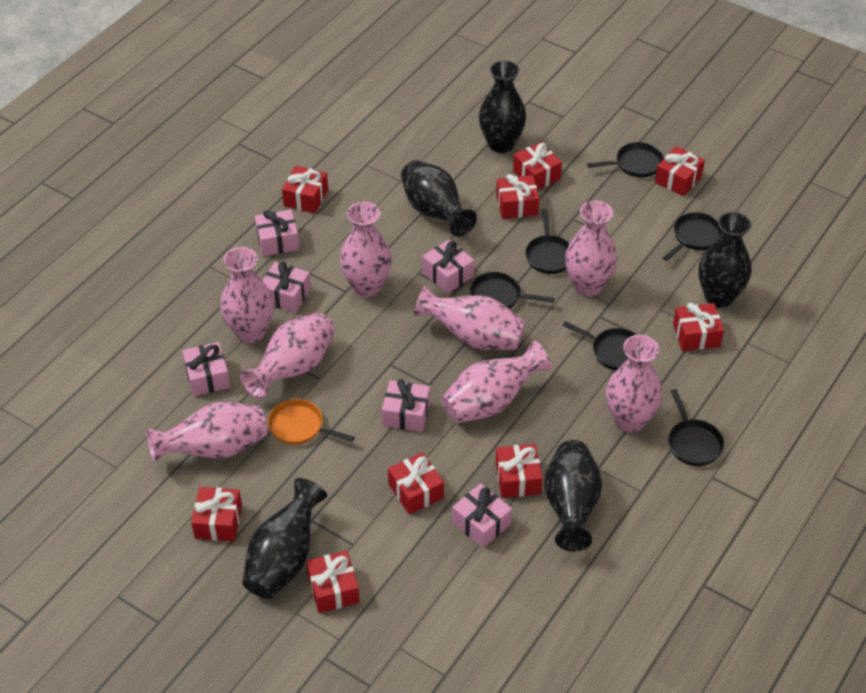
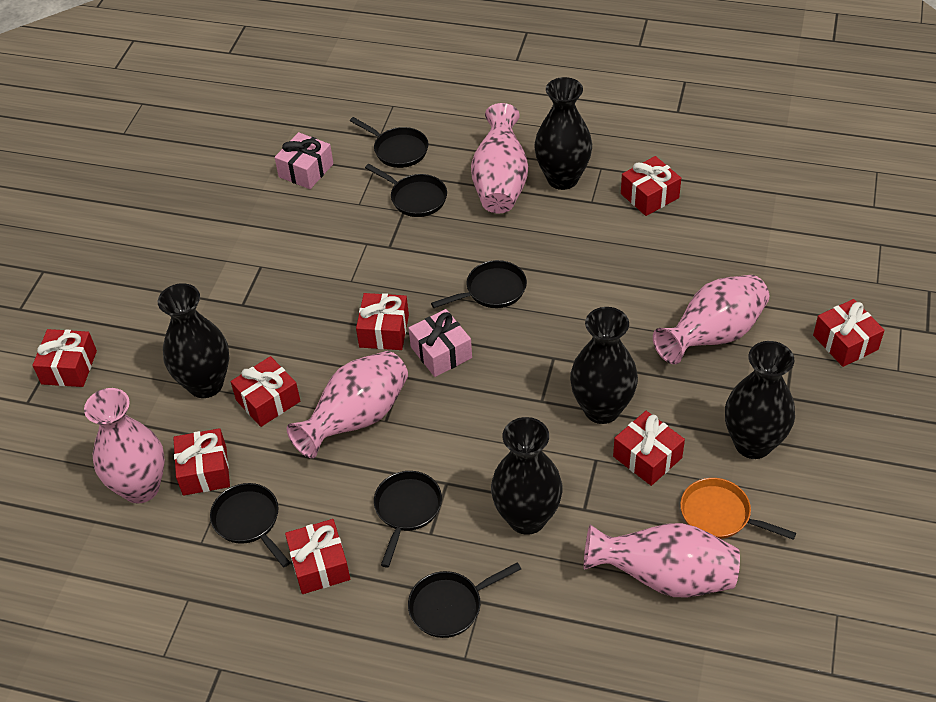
pink gift: 6 -> 2
pink vase: 8 -> 5
red gift: 9 -> 8

